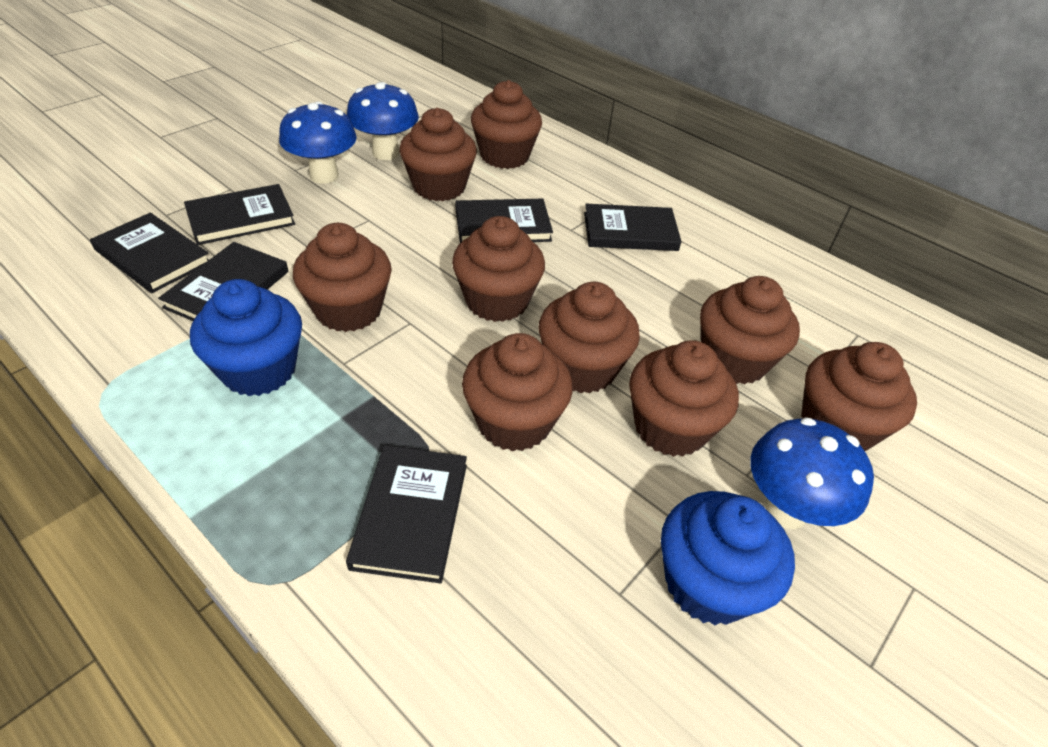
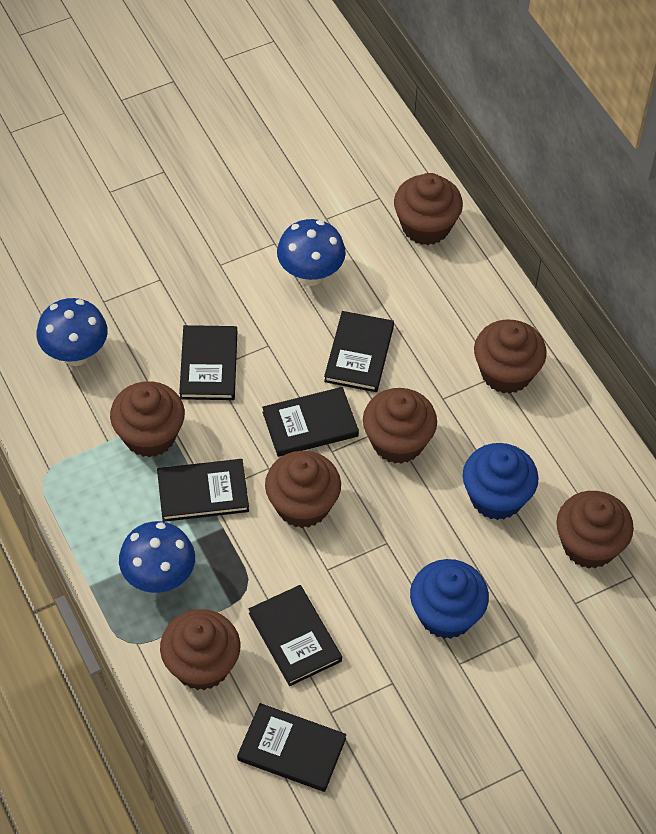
brown cupcake: 9 -> 7

